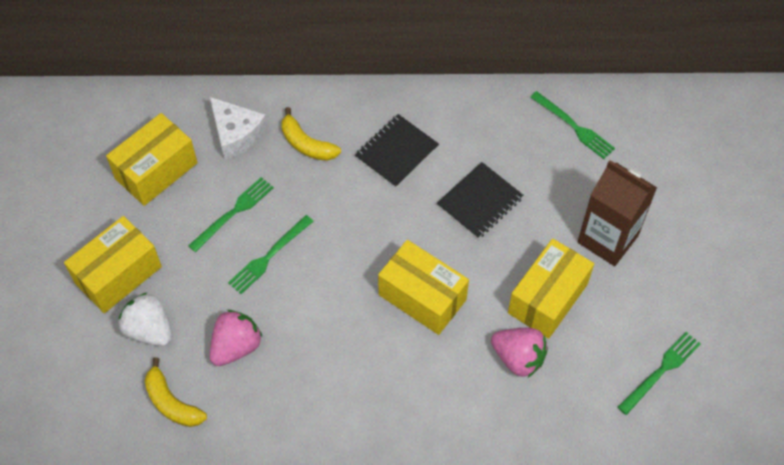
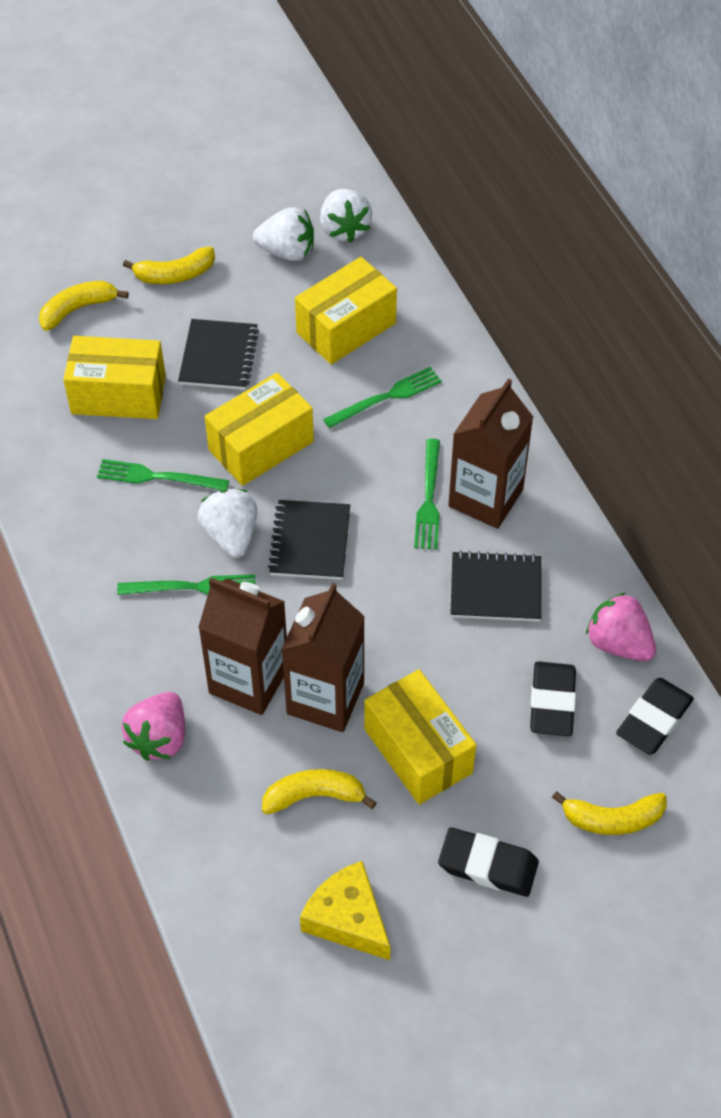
black eraser: 0 -> 3
black notebook: 2 -> 3
brown carton: 1 -> 3
white cheese: 1 -> 0
white strawberry: 1 -> 3
yellow banana: 2 -> 4
yellow cheese: 0 -> 1

